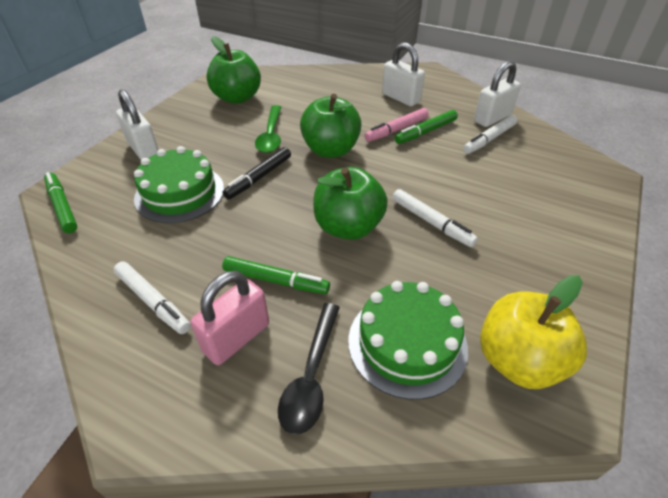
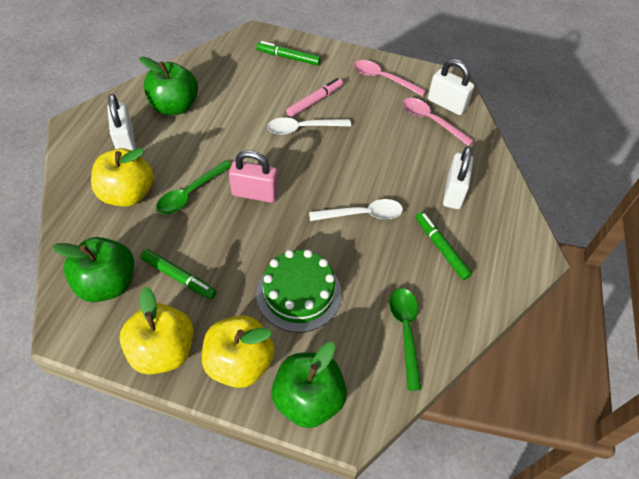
black marker: 1 -> 0
black spoon: 1 -> 0
green cake: 2 -> 1
green spoon: 1 -> 2
pink spoon: 0 -> 2
white marker: 3 -> 0
white spoon: 0 -> 2
yellow apple: 1 -> 3

